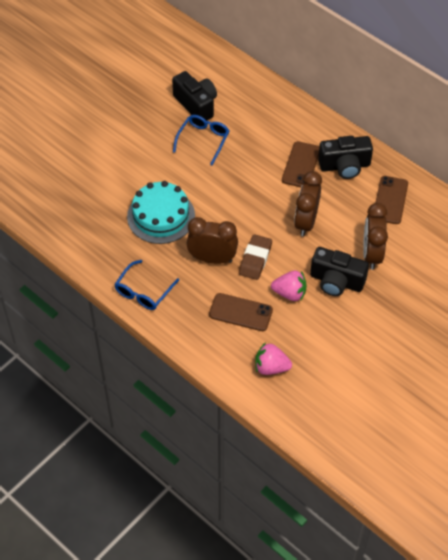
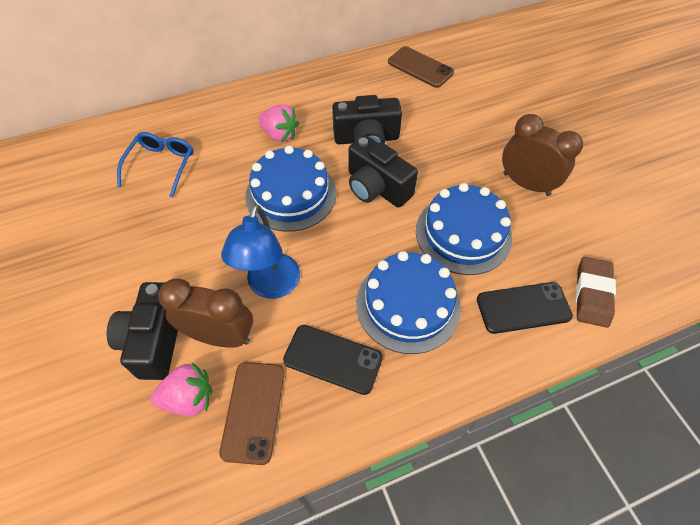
black phone: 0 -> 2
blue cake: 0 -> 3
blue glasses: 2 -> 1
blue lamp: 0 -> 1
brown clock: 3 -> 2
brown phone: 3 -> 2
turquoise cake: 1 -> 0

